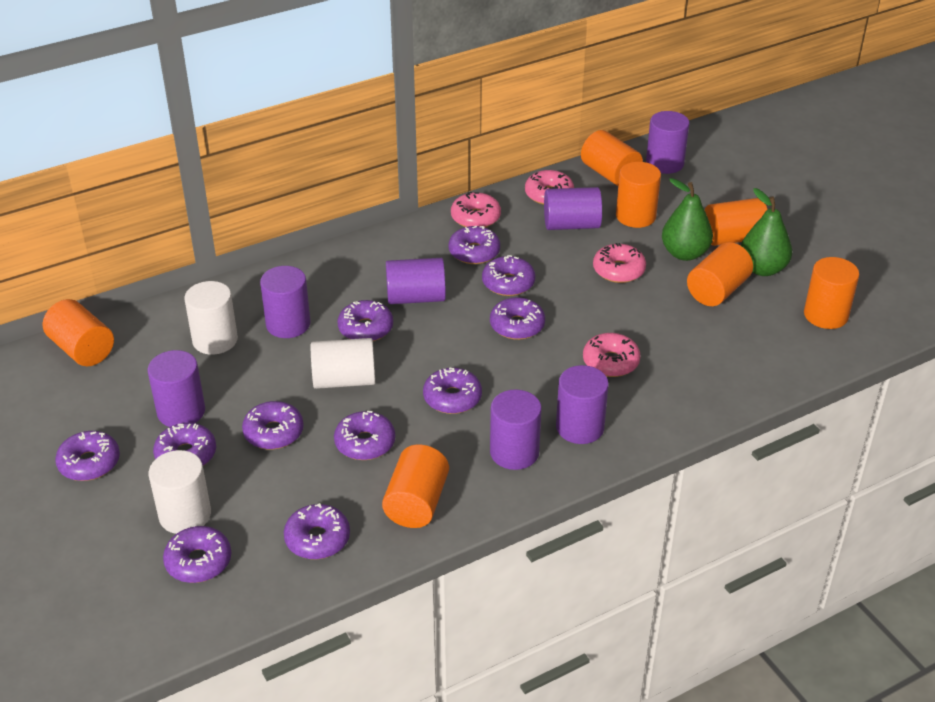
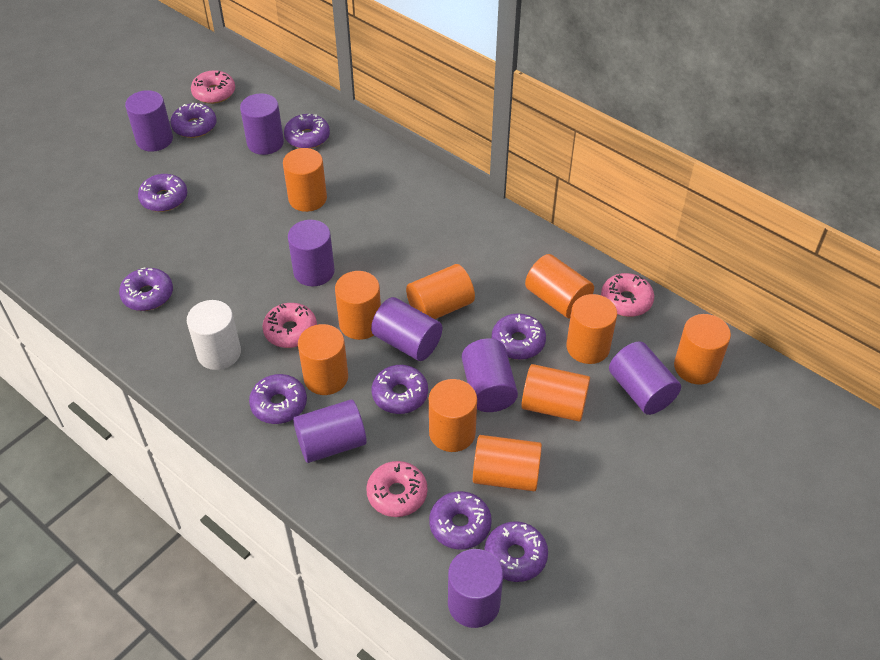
green pear: 2 -> 0
orange cylinder: 7 -> 10
purple cylinder: 7 -> 8
purple donut: 11 -> 9
white cylinder: 3 -> 1

